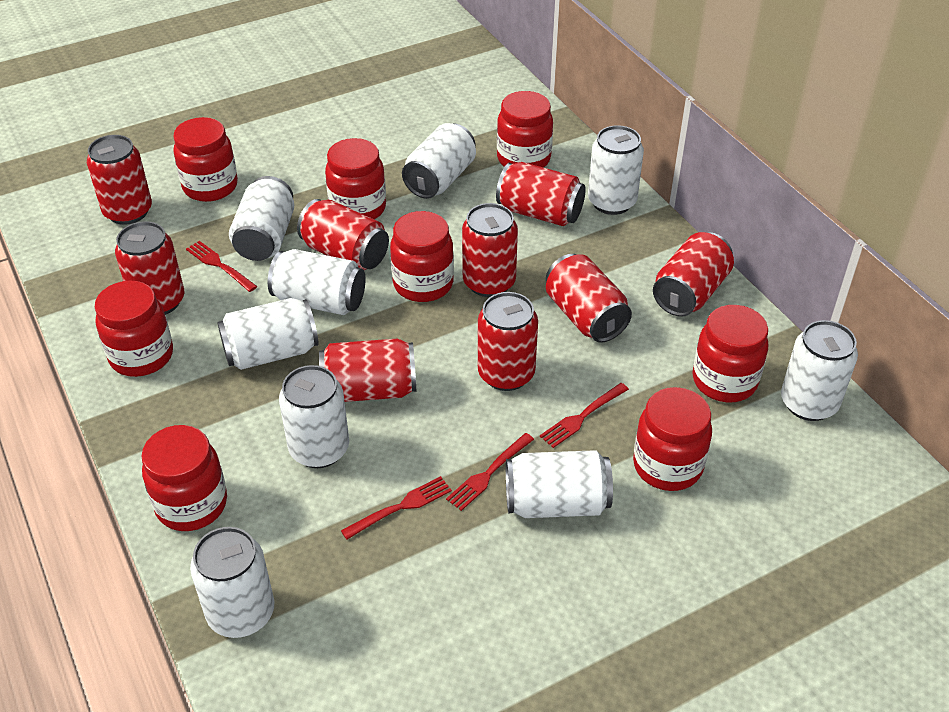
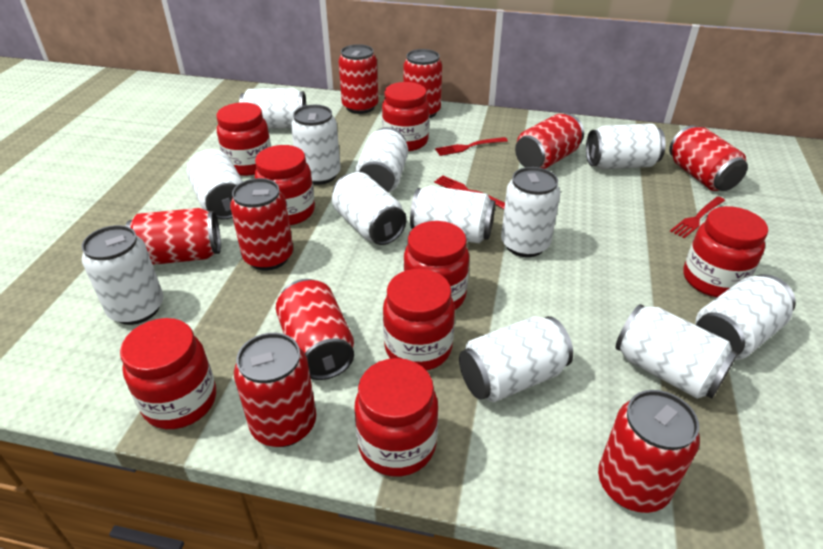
red fork: 4 -> 3
white can: 9 -> 12

